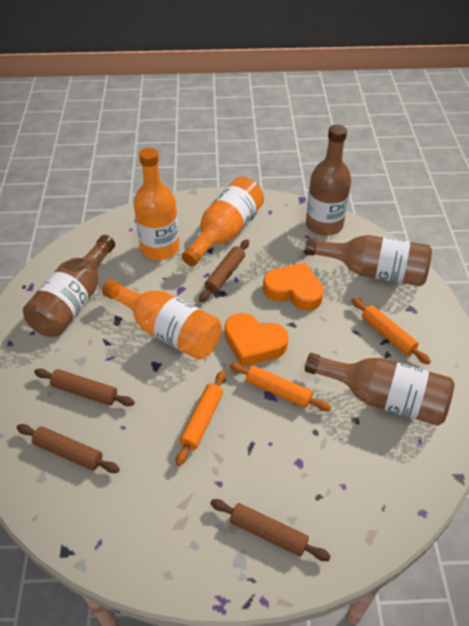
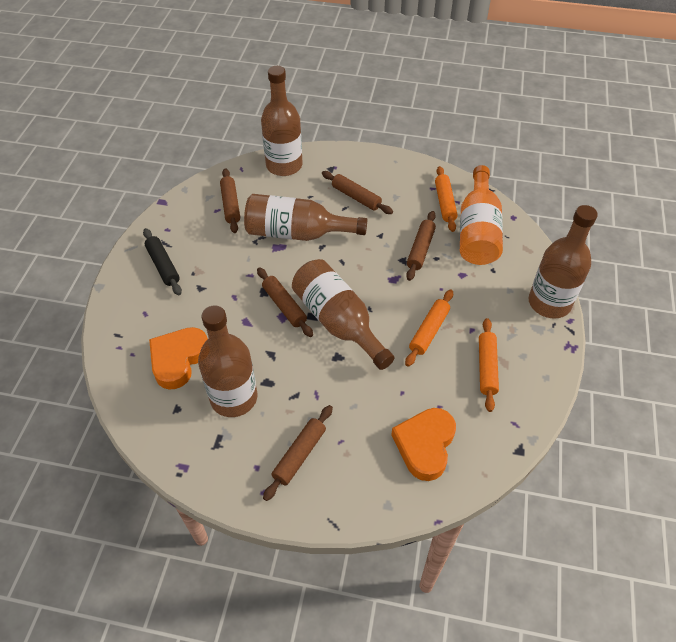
black rolling pin: 0 -> 1
brown bottle: 4 -> 5
brown rolling pin: 4 -> 5
orange bottle: 3 -> 1

